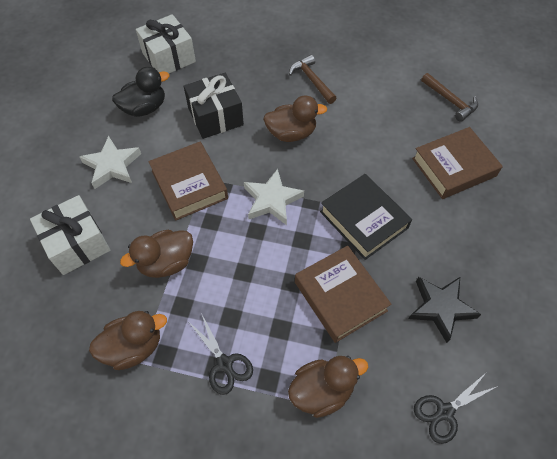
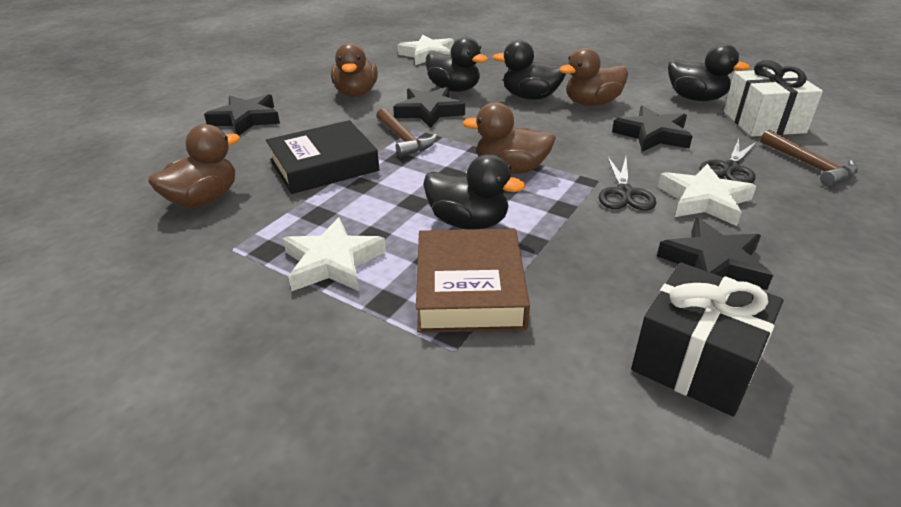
black duck: 1 -> 4
black star: 1 -> 4
brown book: 3 -> 1
white gift: 2 -> 1
white star: 2 -> 3

